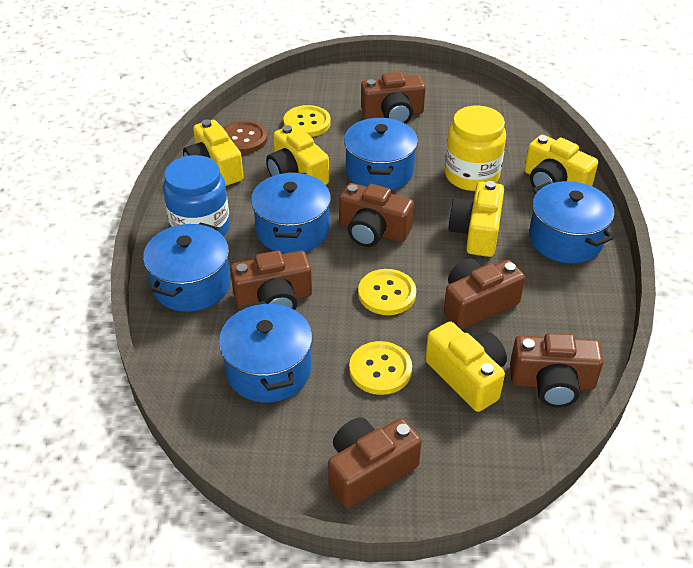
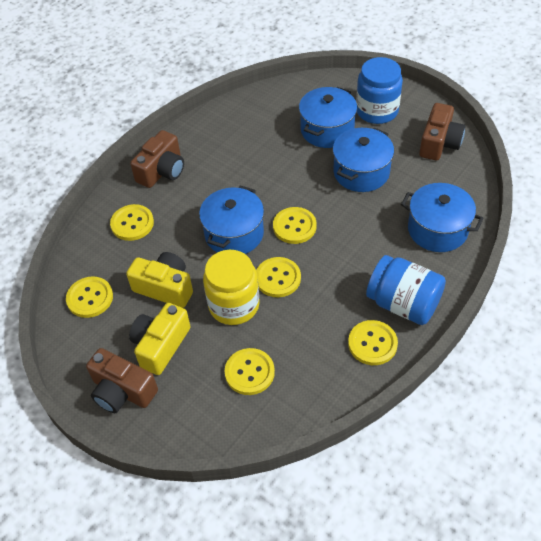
blue jar: 1 -> 2
blue pot: 5 -> 4
brown button: 1 -> 0
brown camera: 6 -> 3
yellow button: 3 -> 6
yellow camera: 5 -> 2

